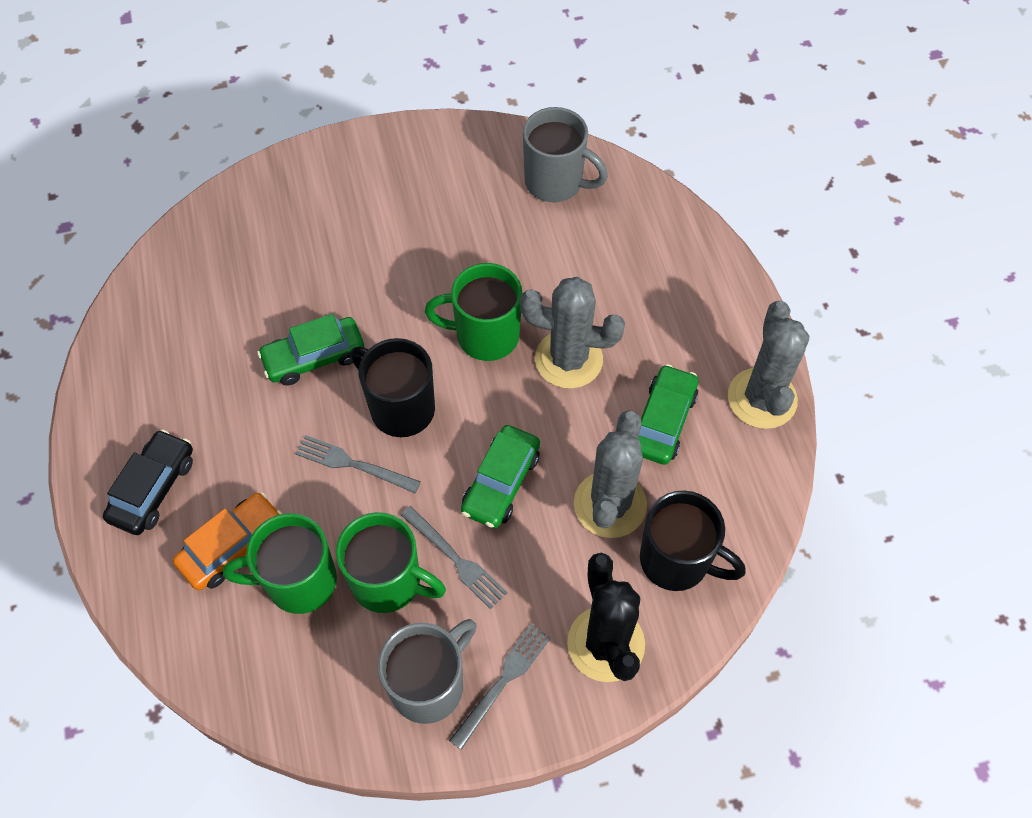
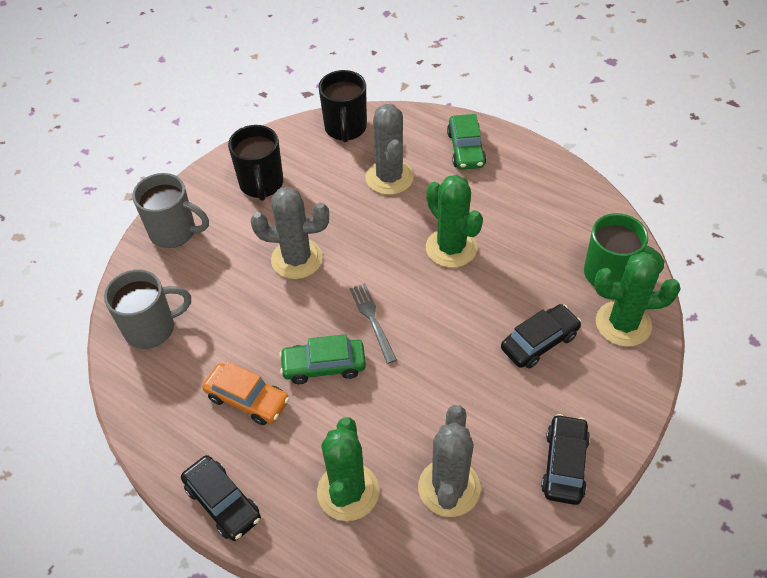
black cactus: 1 -> 0
black car: 1 -> 3
green cactus: 0 -> 3
green car: 3 -> 2
green mug: 3 -> 1
grey fork: 3 -> 1

